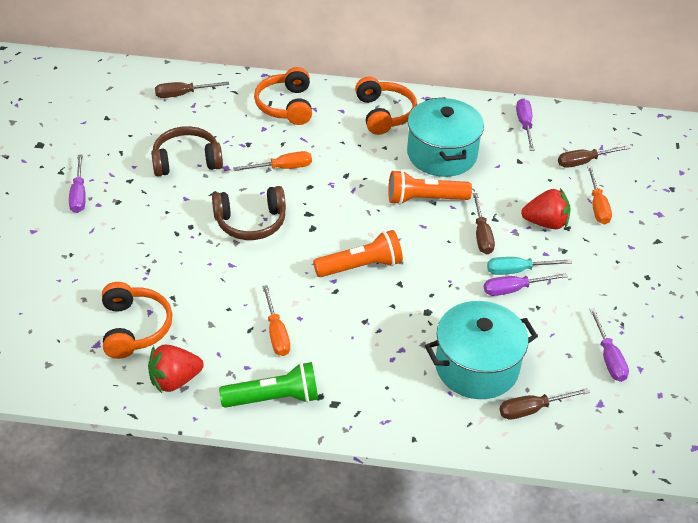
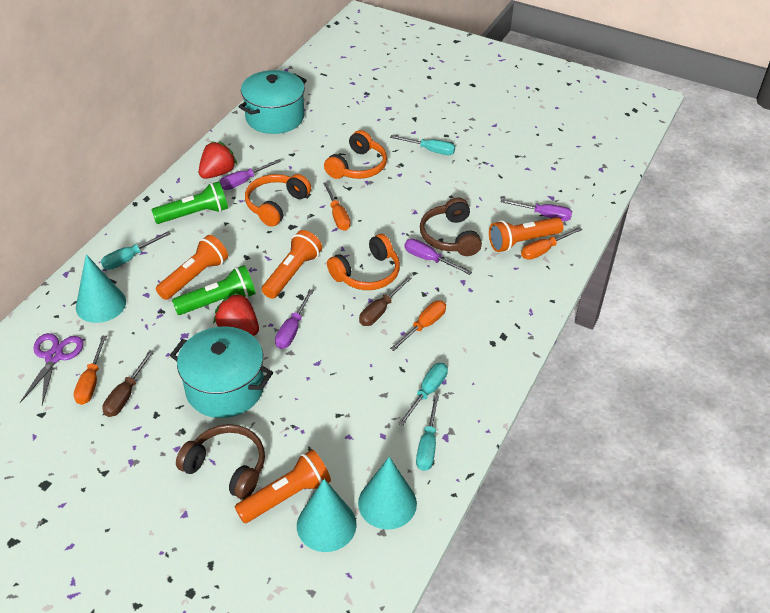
brown screwdriver: 4 -> 2
green flashlight: 1 -> 2
orange flashlight: 2 -> 4
orange screwdriver: 3 -> 4
purple scissors: 0 -> 1
turquoise cone: 0 -> 3
turquoise screwdriver: 1 -> 4

